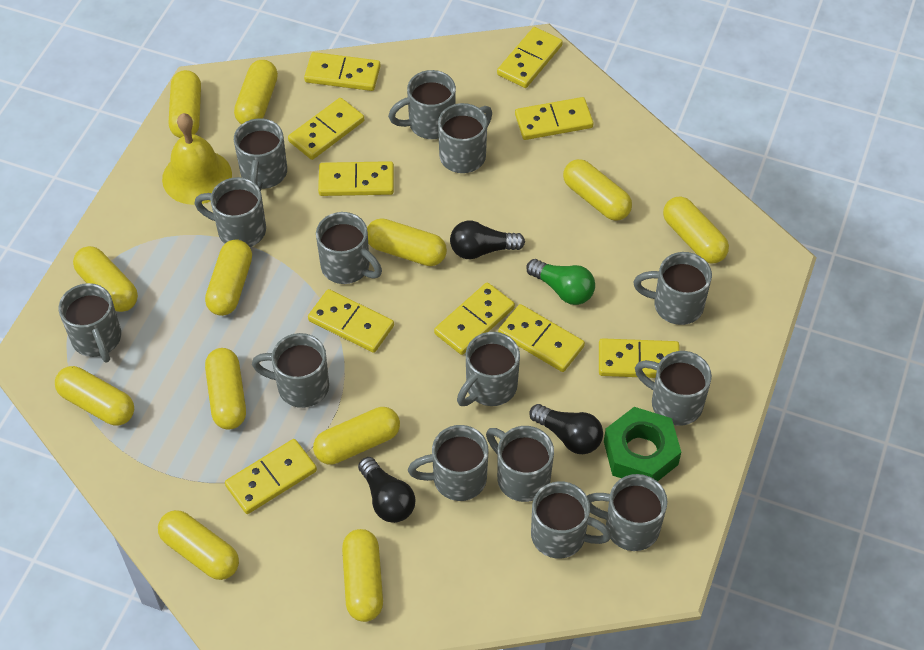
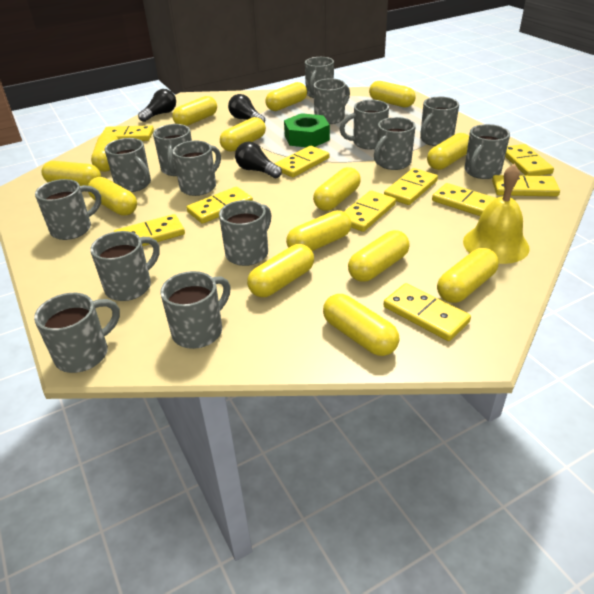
green light bulb: 1 -> 0
yellow capsule: 12 -> 14

